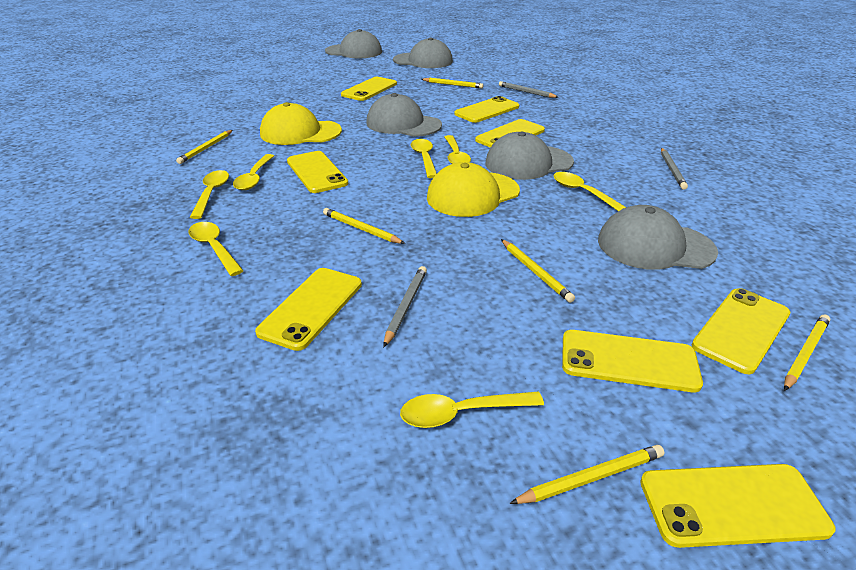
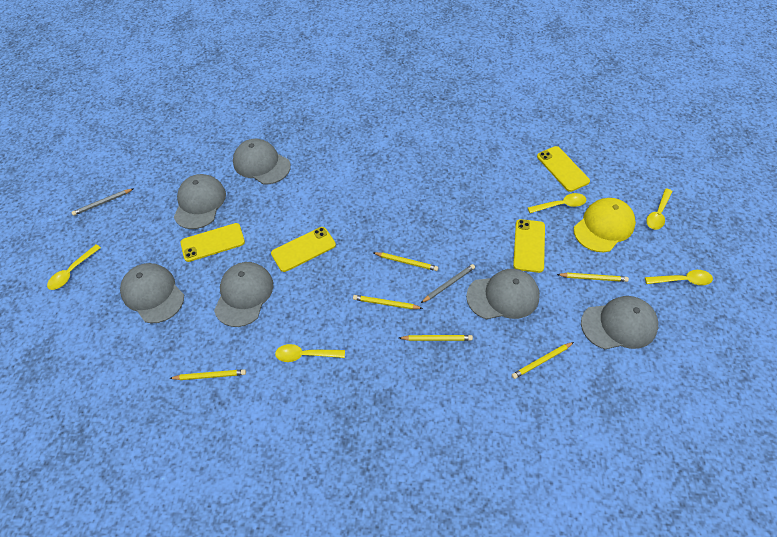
grey cap: 5 -> 6
grey pencil: 3 -> 2
yellow cap: 2 -> 1
yellow phone: 8 -> 4
yellow spoon: 7 -> 5

